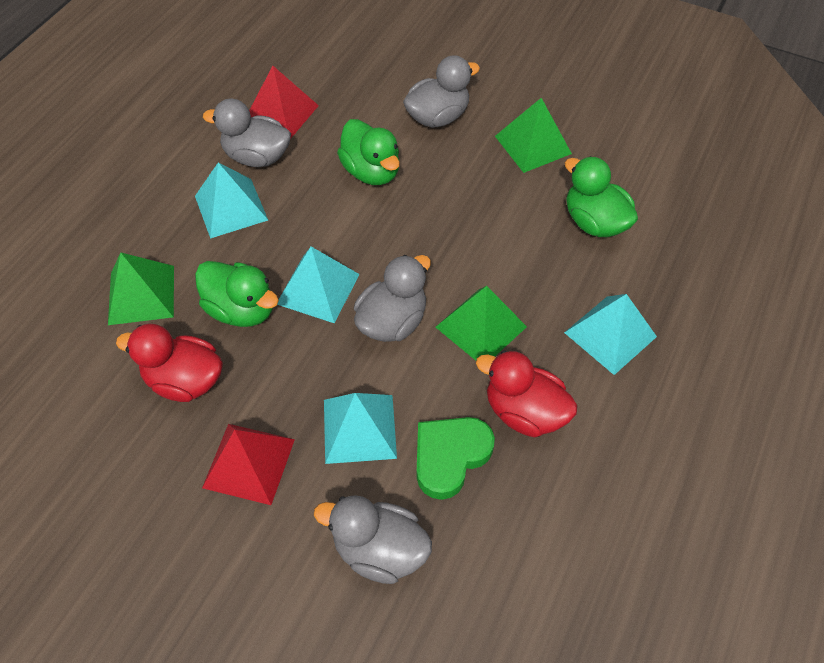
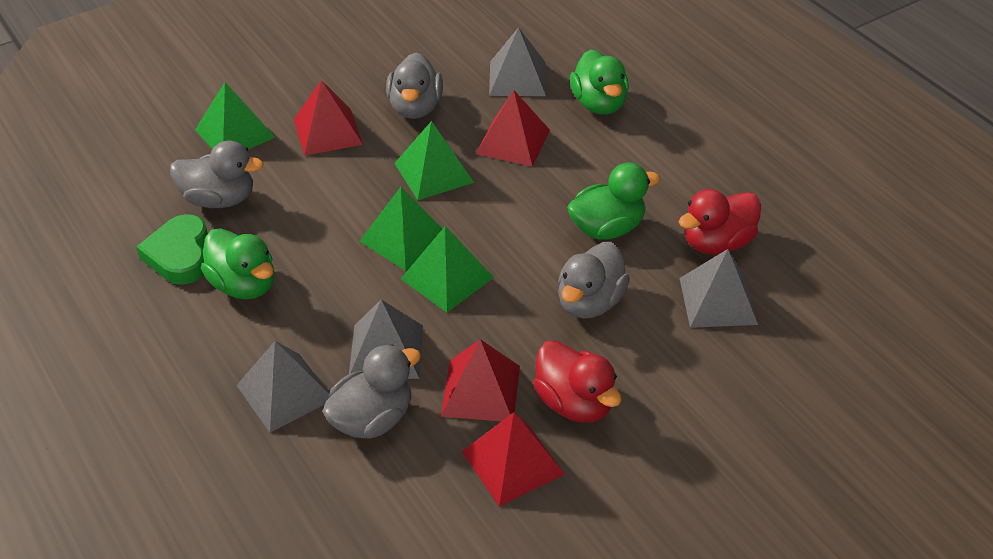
green pyramid: 3 -> 4
grey pyramid: 0 -> 4
red pyramid: 2 -> 4
turquoise pyramid: 4 -> 0

